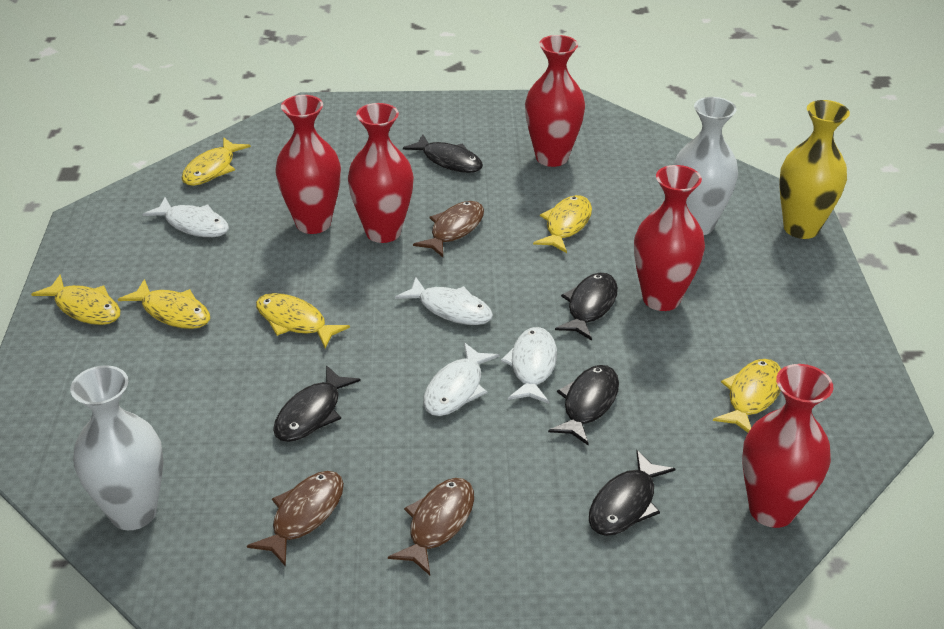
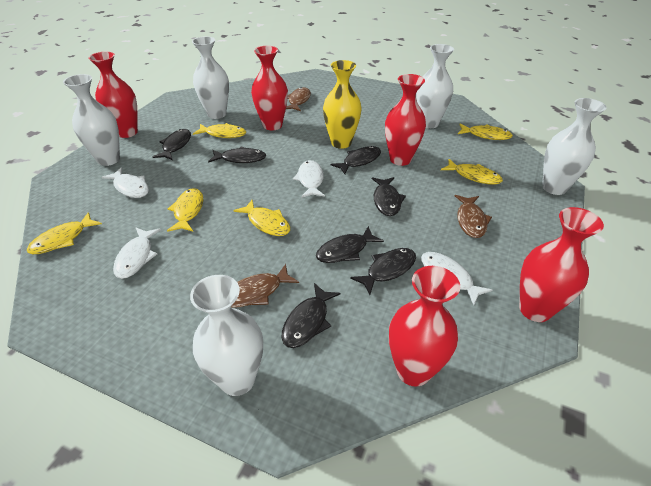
black fish: 5 -> 7
white vase: 2 -> 5

